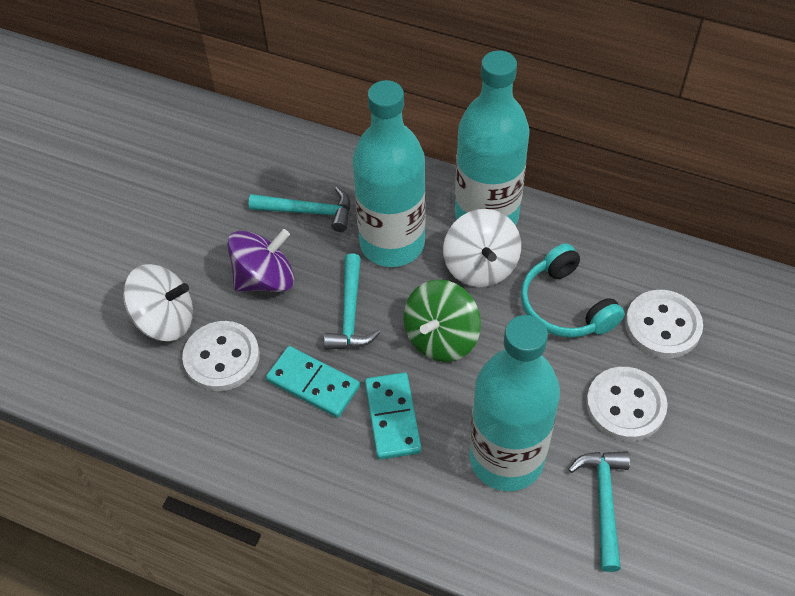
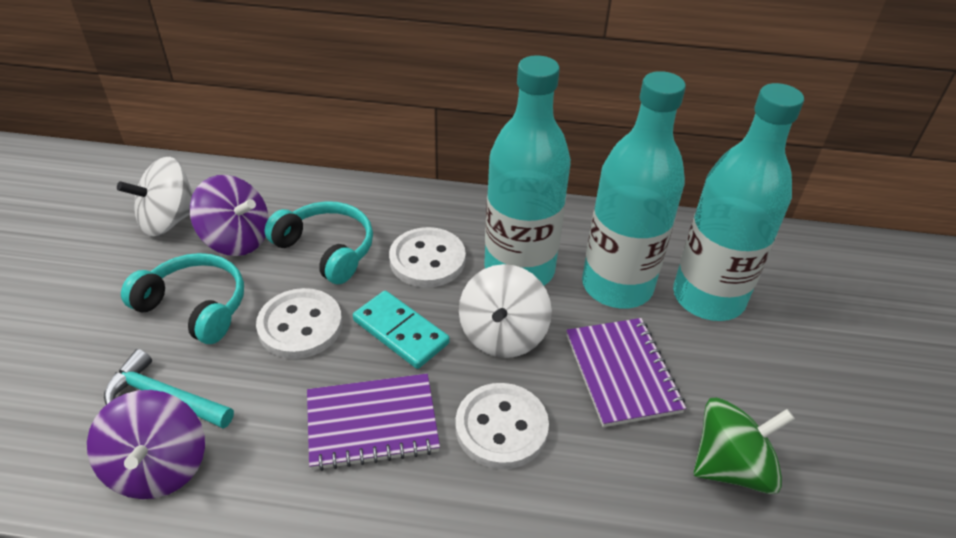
purple notebook: 0 -> 2
purple spinning top: 1 -> 2
turquoise domino: 2 -> 1
turquoise hammer: 3 -> 1
turquoise headphones: 1 -> 2

